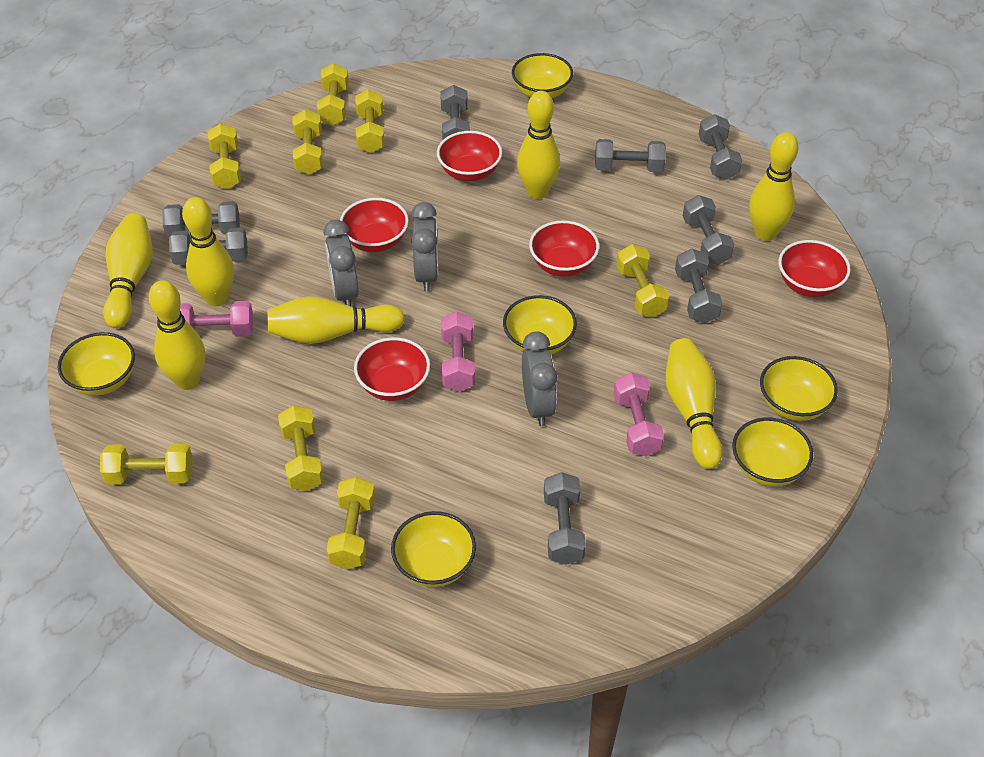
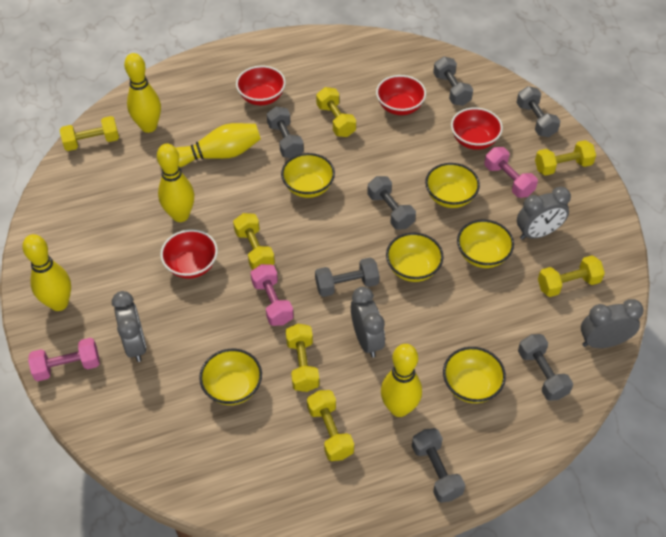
grey clock: 3 -> 4
grey dumbbell: 8 -> 7
red bowl: 5 -> 4
yellow bowling pin: 7 -> 5
yellow dumbbell: 8 -> 7

